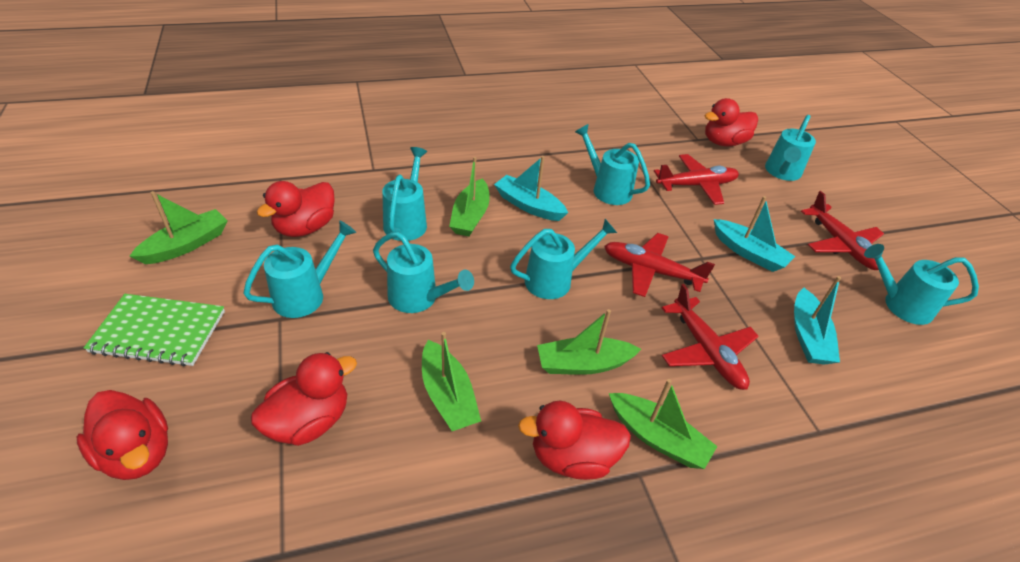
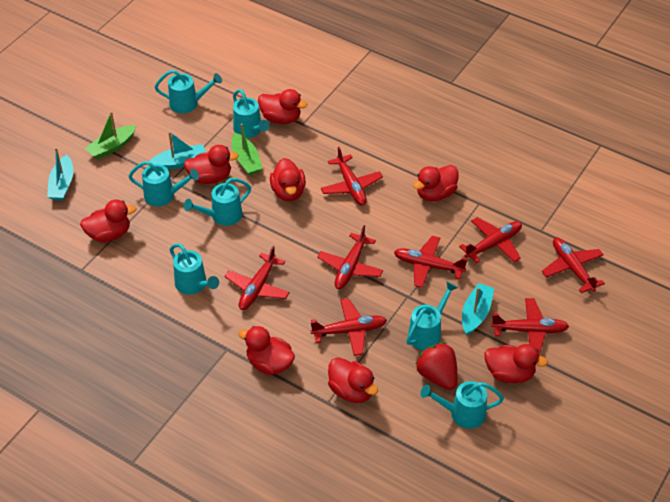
green boat: 5 -> 2
green notebook: 1 -> 0
red duck: 5 -> 8
red plane: 4 -> 8
red strawberry: 0 -> 1

